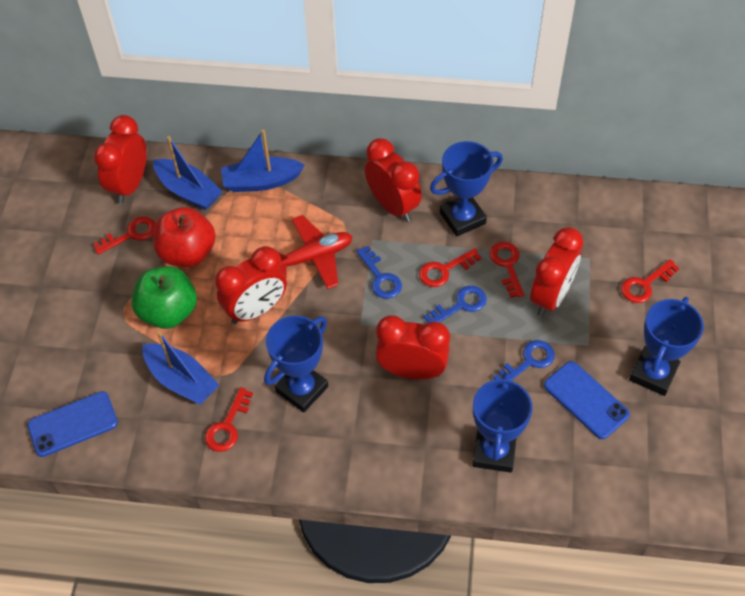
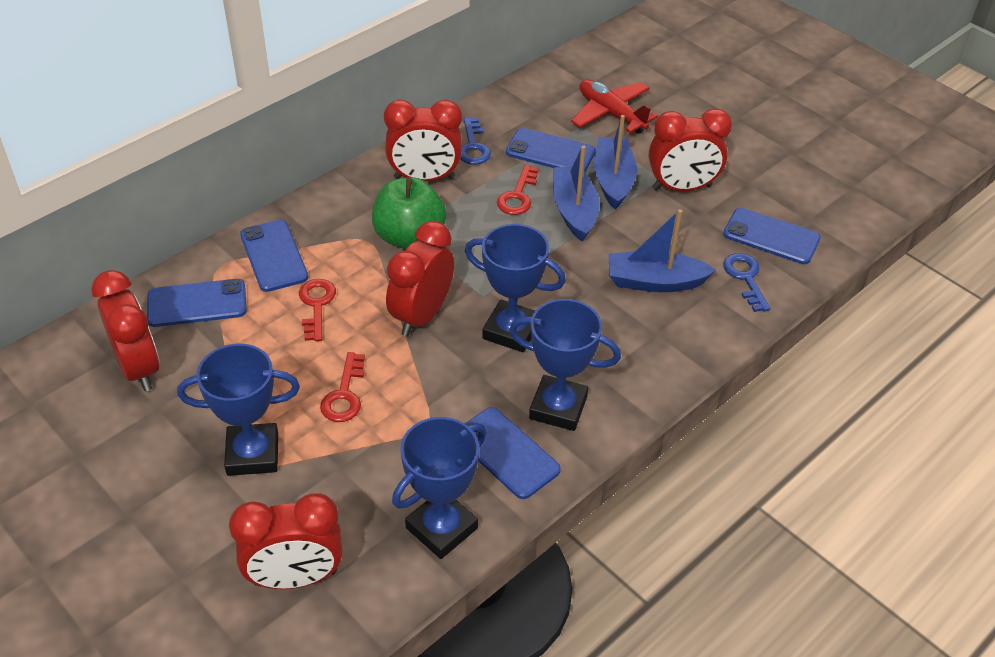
blue key: 3 -> 2
blue phone: 2 -> 5
red apple: 1 -> 0
red key: 5 -> 3

